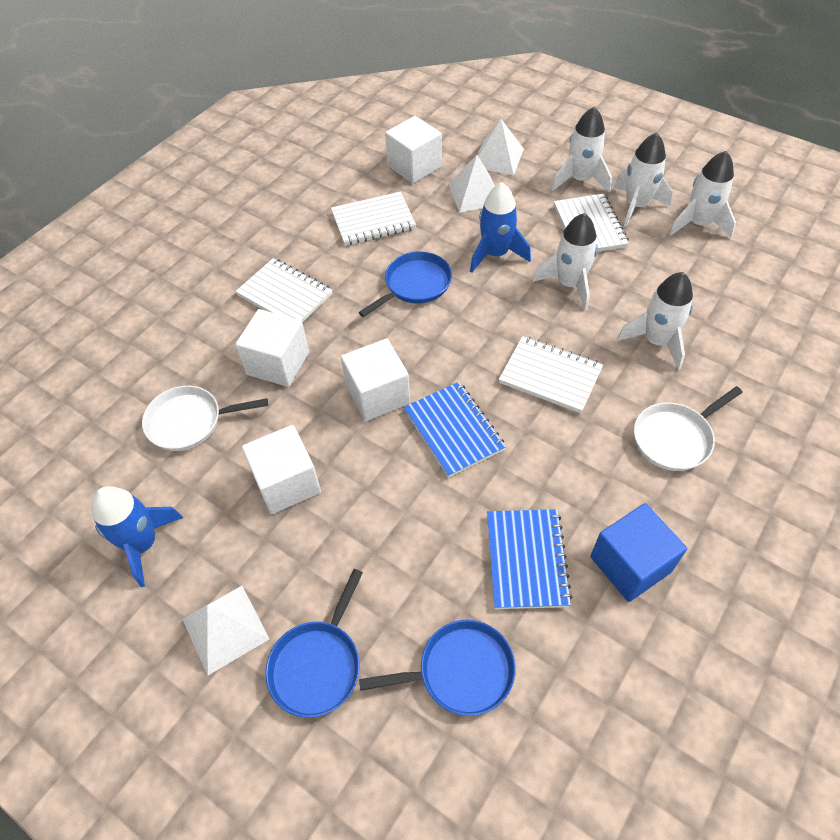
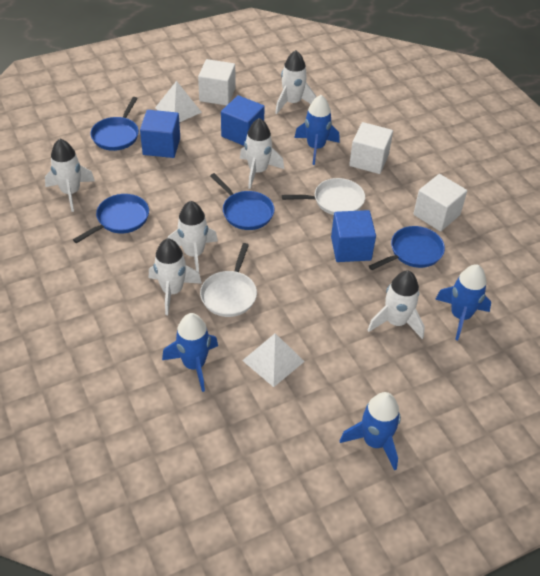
blue cube: 1 -> 3
blue notebook: 2 -> 0
blue pan: 3 -> 4
blue rocket: 2 -> 4
white cube: 4 -> 3
white notebook: 4 -> 0
white pyramid: 3 -> 2
white rocket: 5 -> 6

